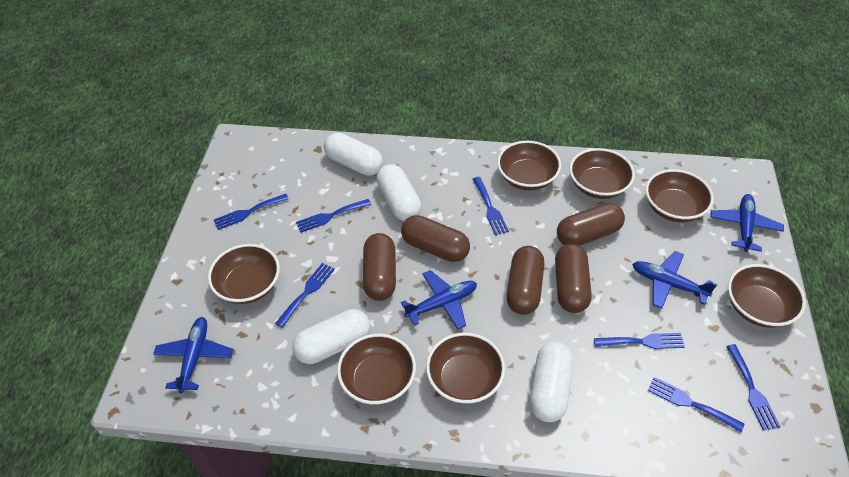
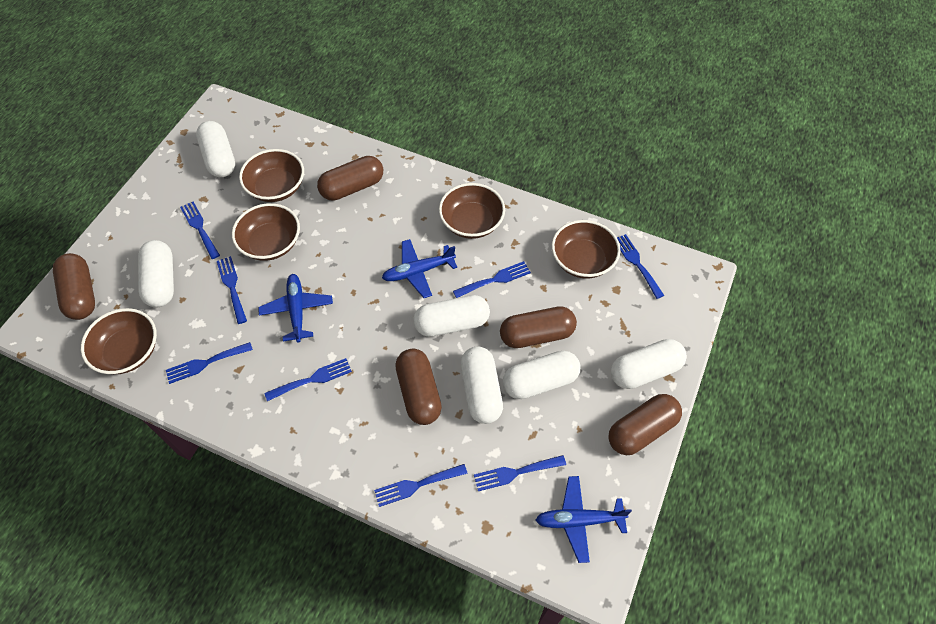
blue fork: 7 -> 8
blue plane: 4 -> 3
brown bowl: 7 -> 5
white capsule: 4 -> 6

